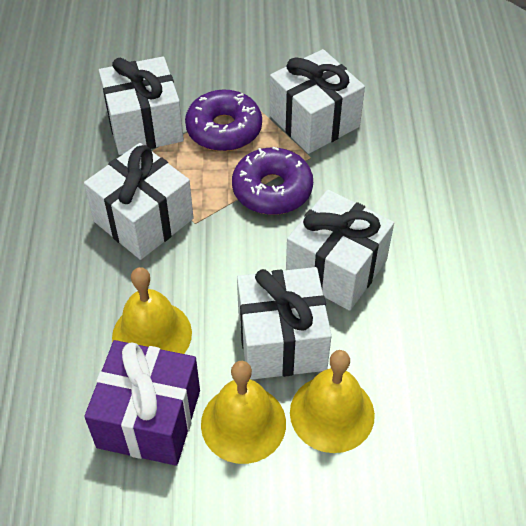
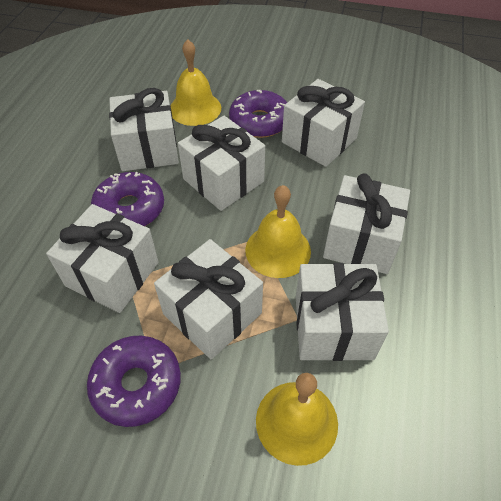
purple donut: 2 -> 3
purple gift: 1 -> 0
white gift: 5 -> 7

